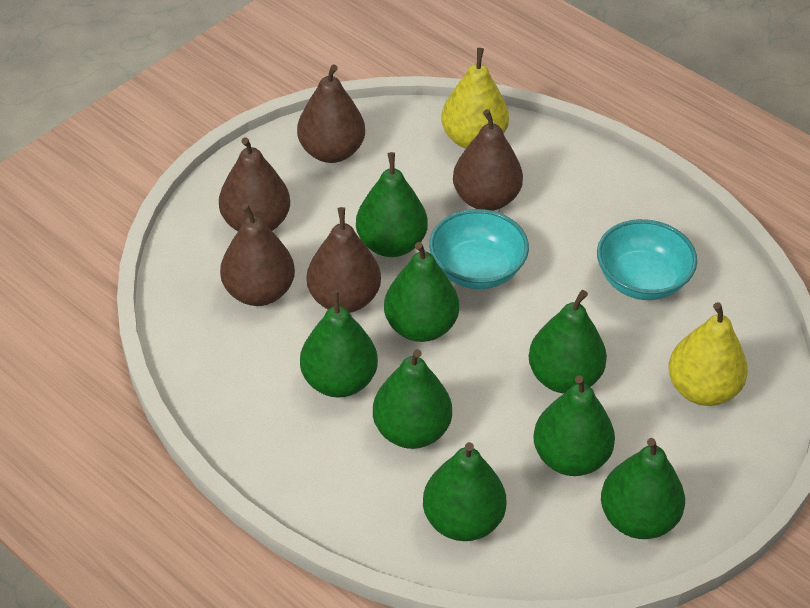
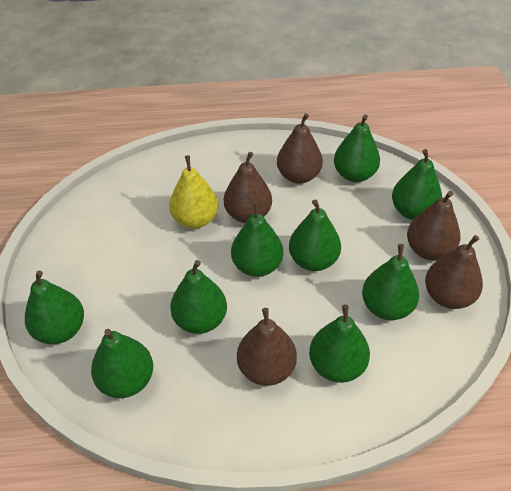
green pear: 8 -> 9
turquoise bowl: 2 -> 0
yellow pear: 2 -> 1

